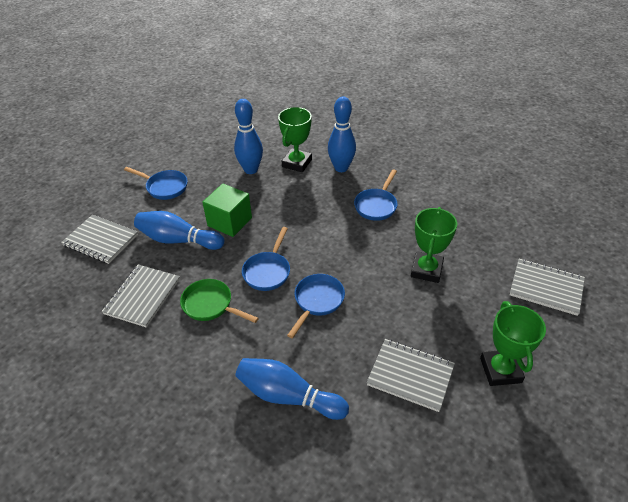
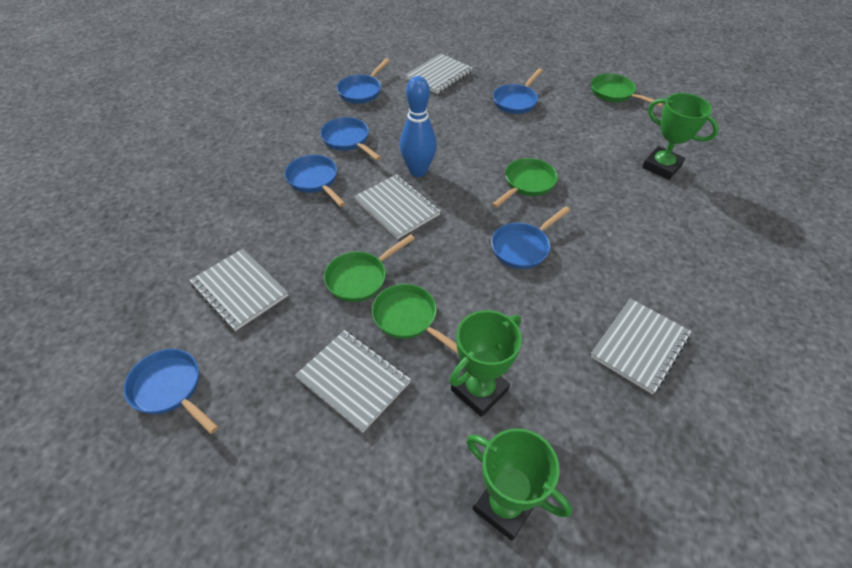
blue bowling pin: 4 -> 1
blue pan: 4 -> 6
green cube: 1 -> 0
green pan: 1 -> 4
grey notebook: 4 -> 5

